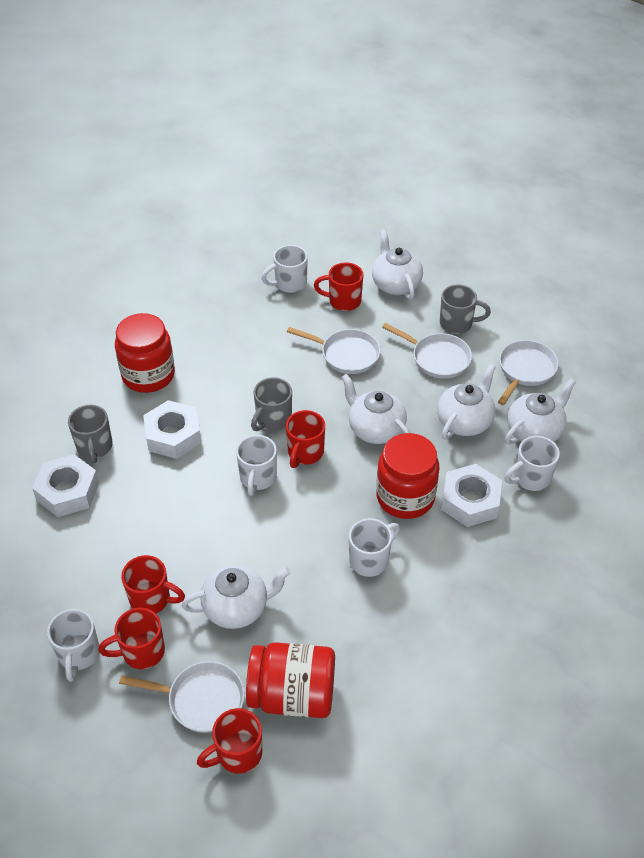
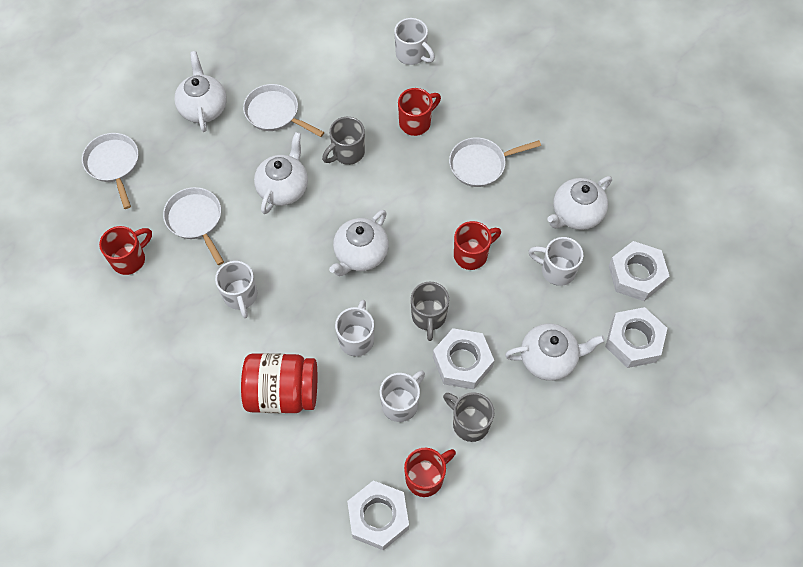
red jar: 3 -> 1
red mug: 5 -> 4
white nut: 3 -> 4

